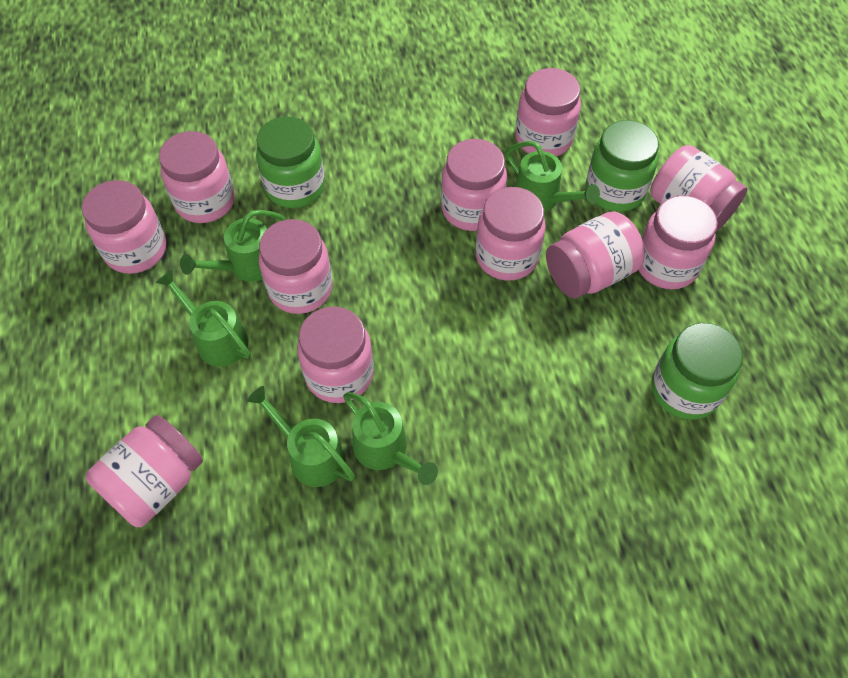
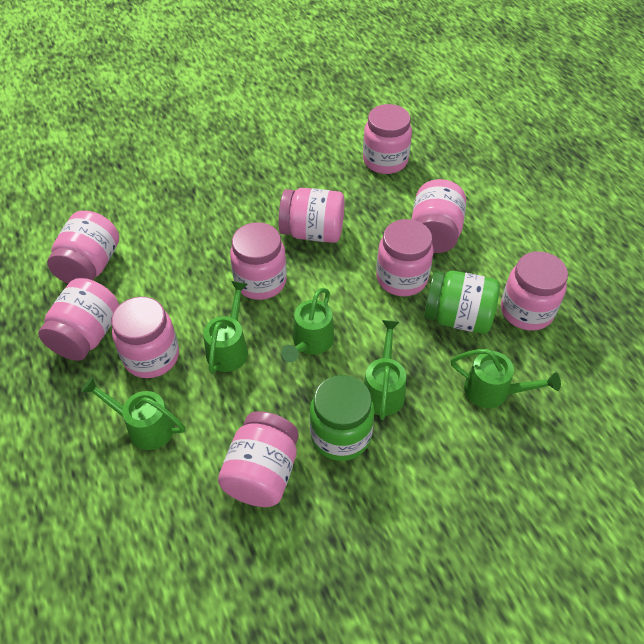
green jar: 3 -> 2
pink jar: 11 -> 10

